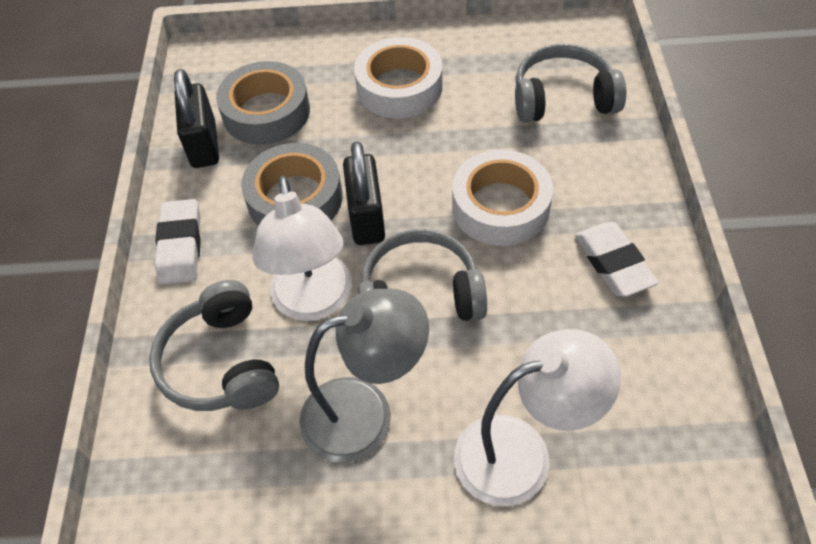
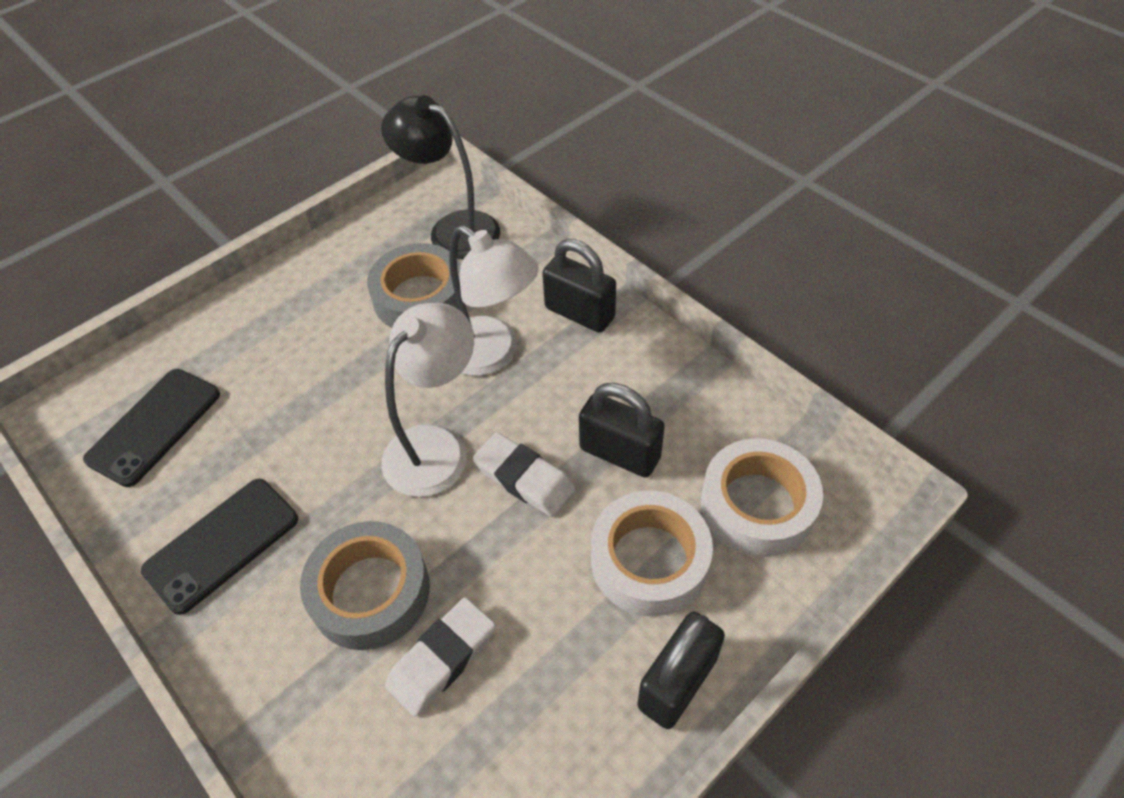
black lamp: 0 -> 1
black padlock: 2 -> 3
black phone: 0 -> 2
grey headphones: 3 -> 0
grey lamp: 1 -> 0

